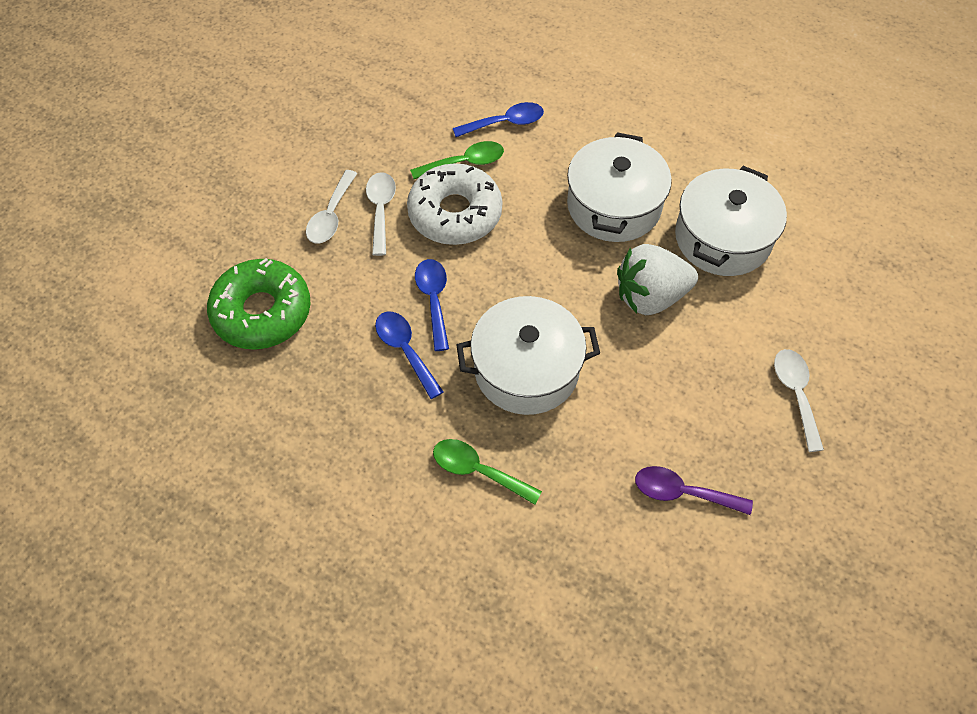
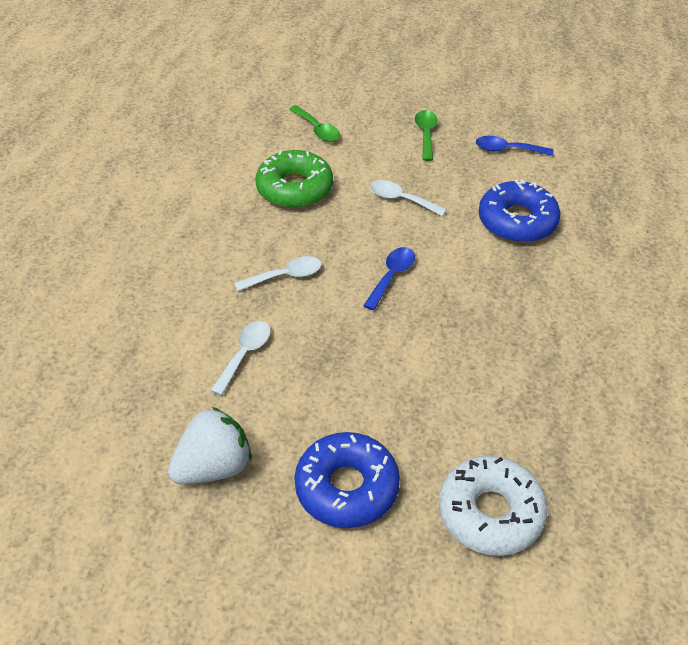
blue donut: 0 -> 2
blue spoon: 3 -> 2
purple spoon: 1 -> 0
white pot: 3 -> 0

